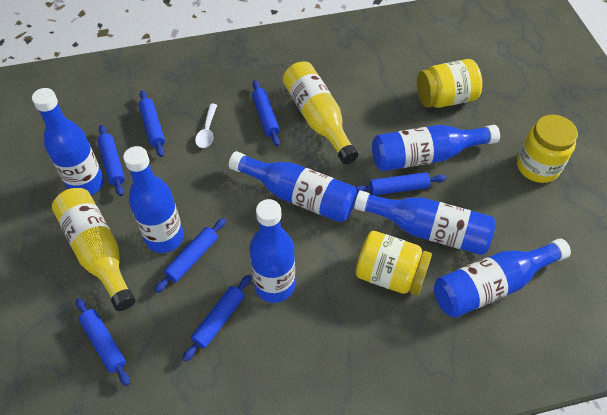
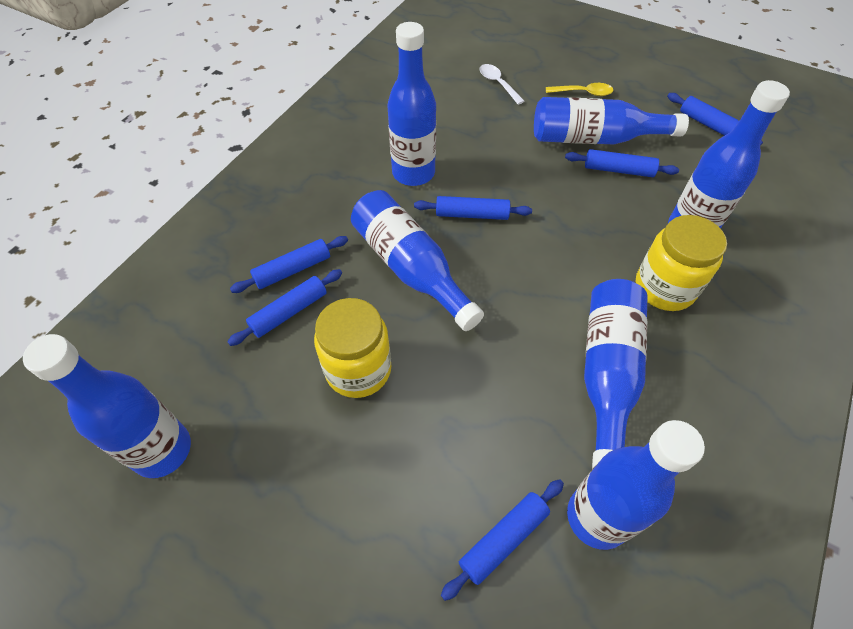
blue rolling pin: 7 -> 6
yellow bottle: 2 -> 0
yellow jar: 3 -> 2
yellow spoon: 0 -> 1

